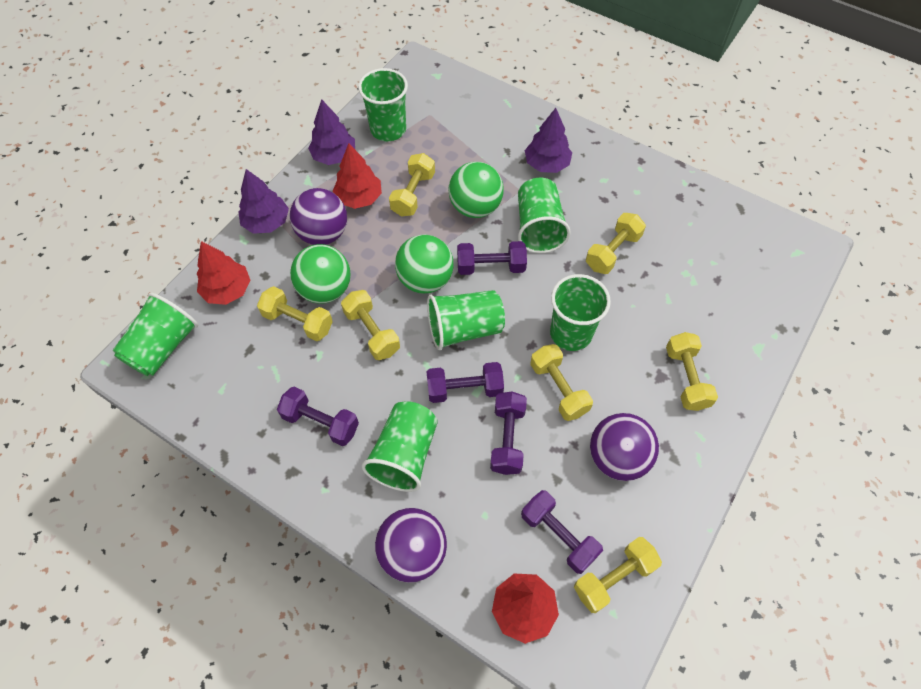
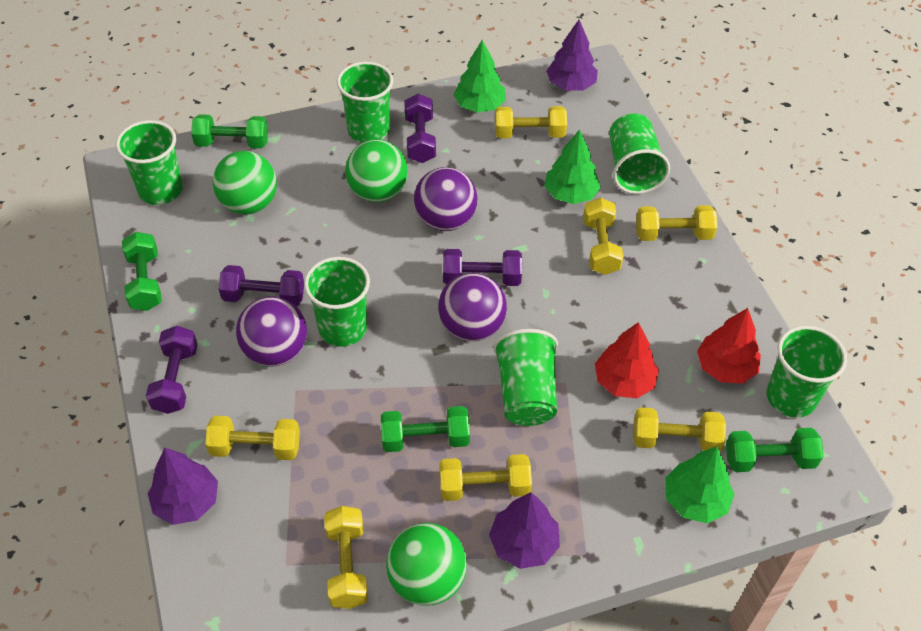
green dumbbell: 0 -> 4
green tree: 0 -> 3
purple dumbbell: 5 -> 4
red tree: 3 -> 2

